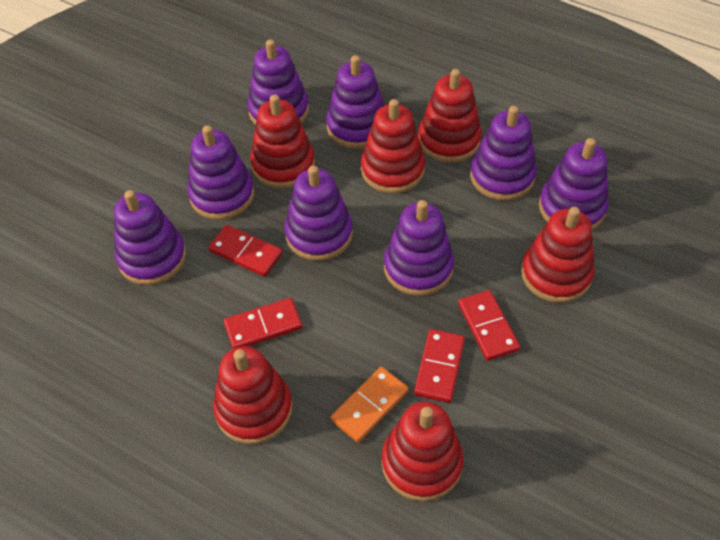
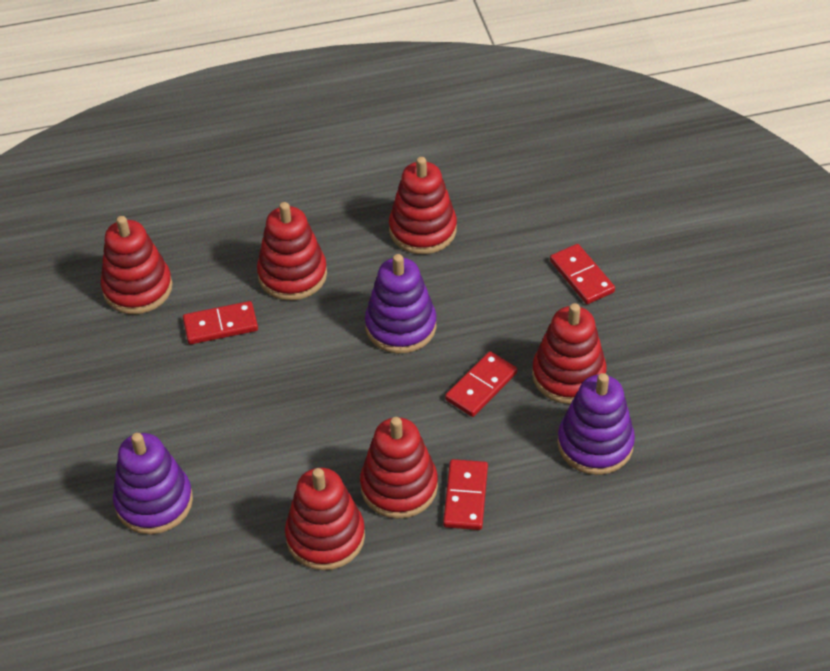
orange domino: 1 -> 0
purple stacking toy: 8 -> 3

